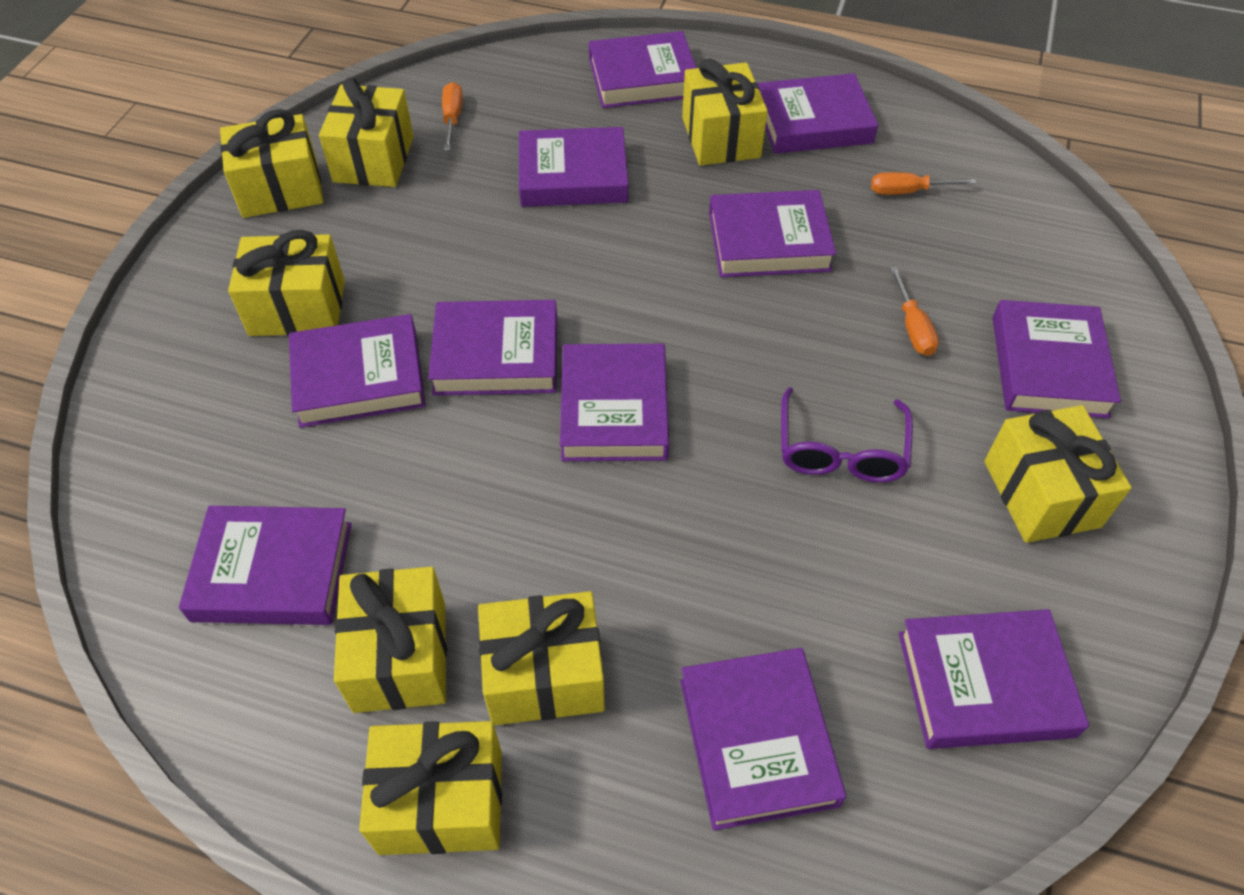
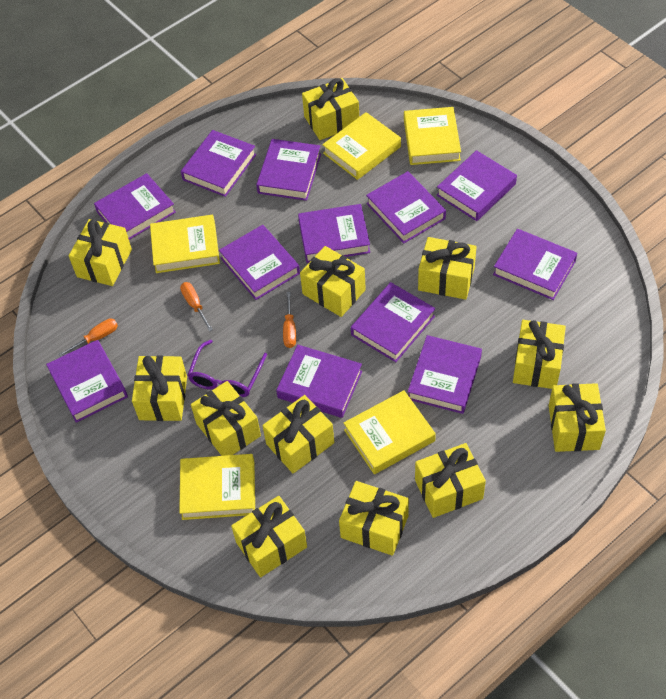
purple book: 11 -> 12
yellow book: 0 -> 5
yellow gift: 8 -> 12

